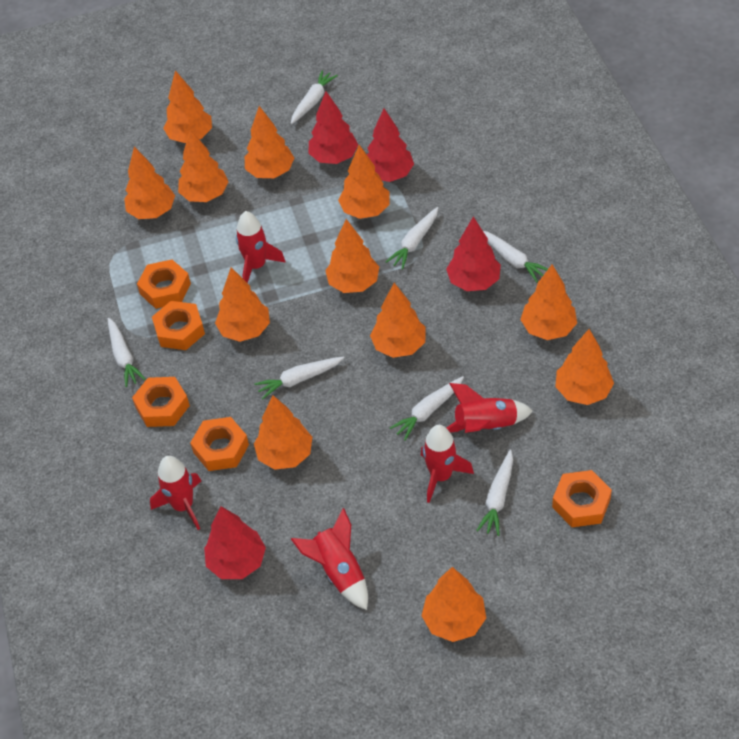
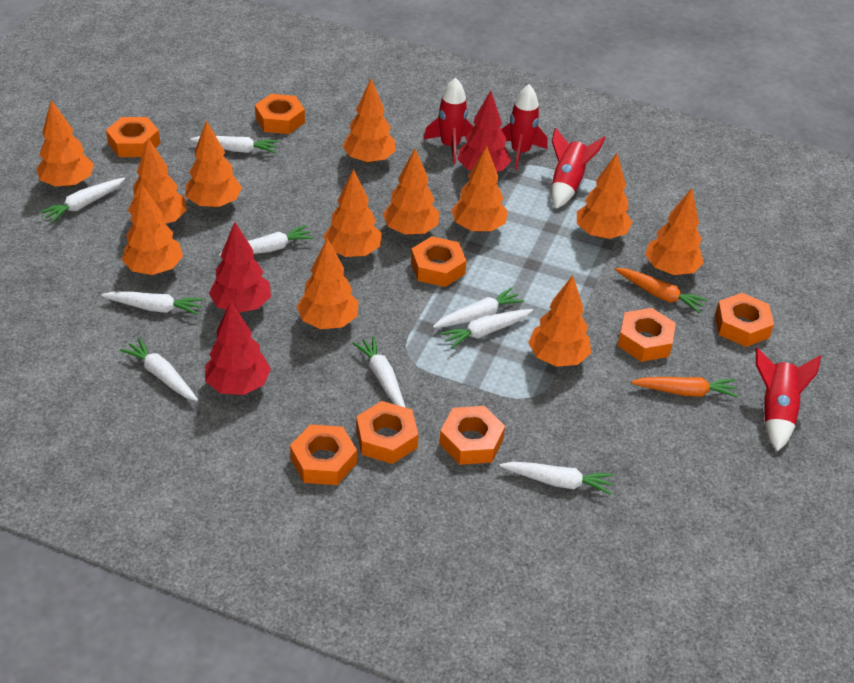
orange carrot: 0 -> 2
orange nut: 5 -> 8
red rocket: 5 -> 4
red tree: 4 -> 3
white carrot: 7 -> 9

